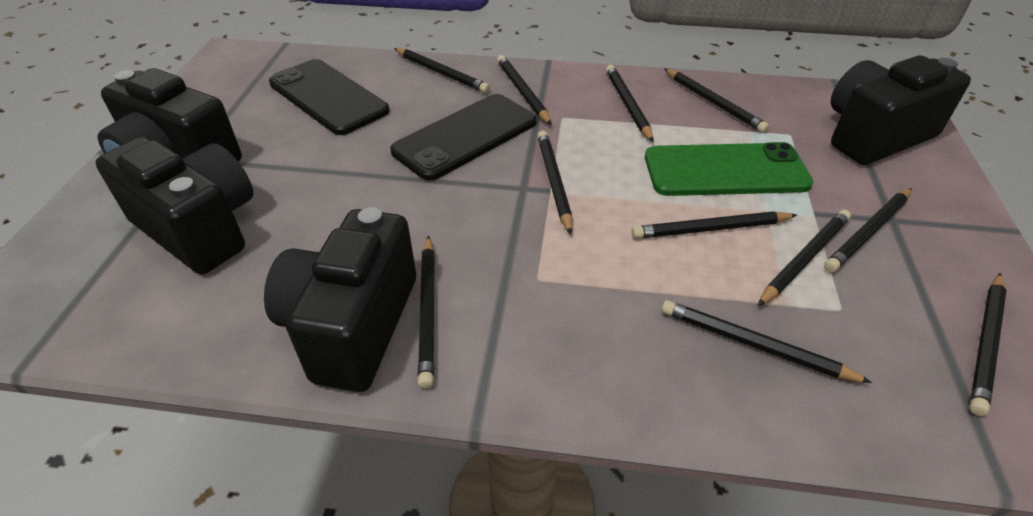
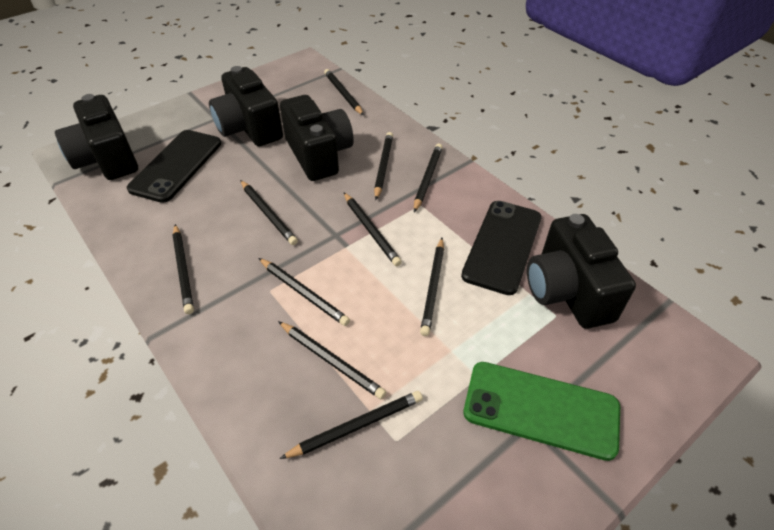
black pencil: 11 -> 10

